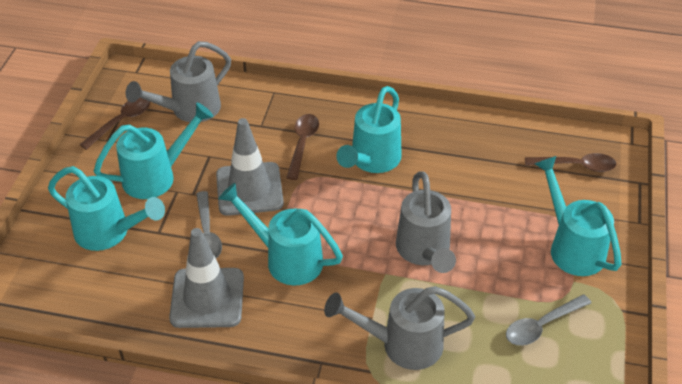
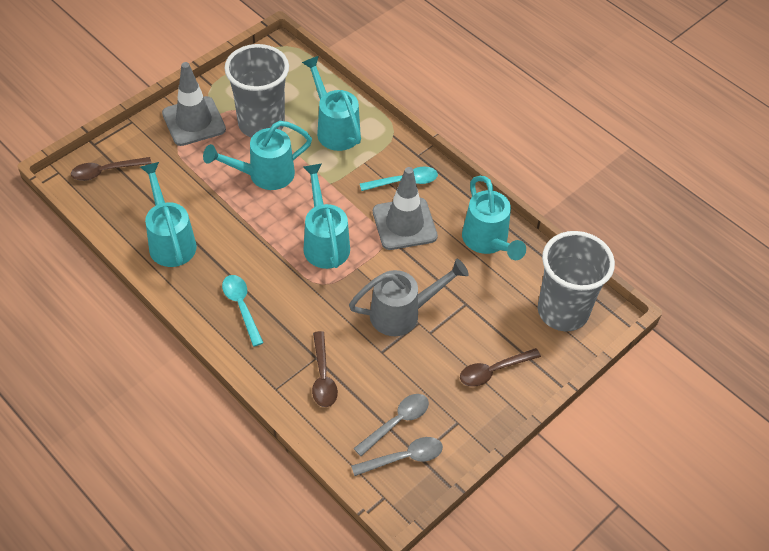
grey cup: 0 -> 2
grey watering can: 3 -> 1
turquoise spoon: 0 -> 2

